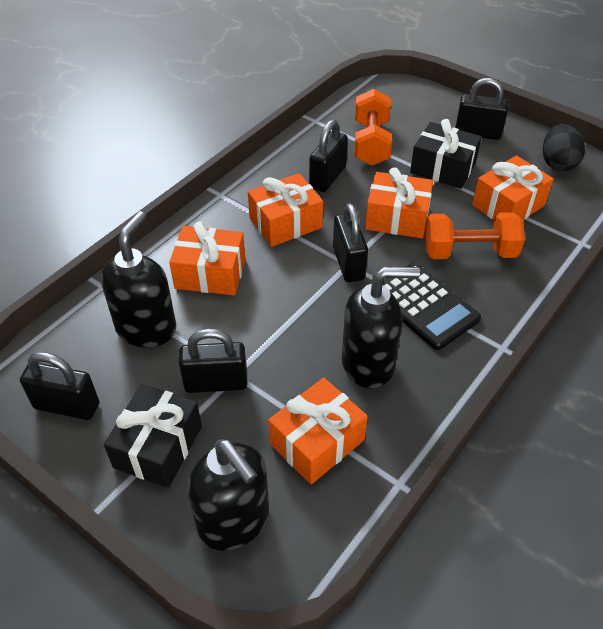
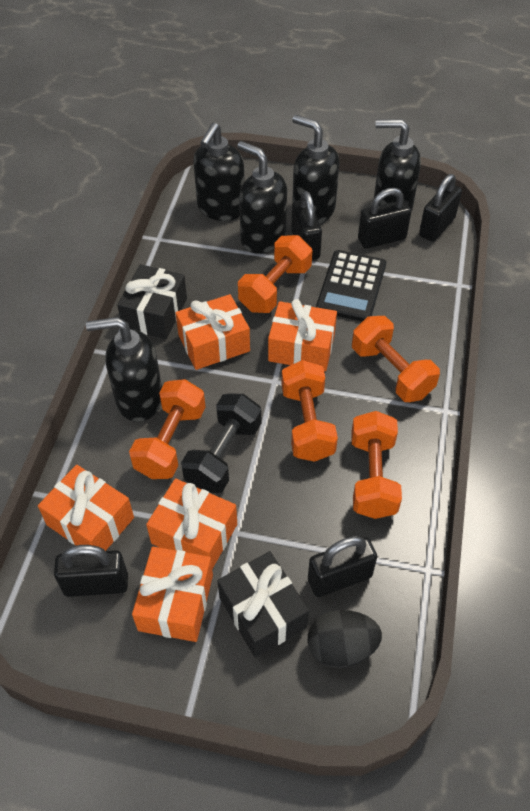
black dumbbell: 0 -> 1
black soap dispenser: 3 -> 5
orange dumbbell: 2 -> 5

